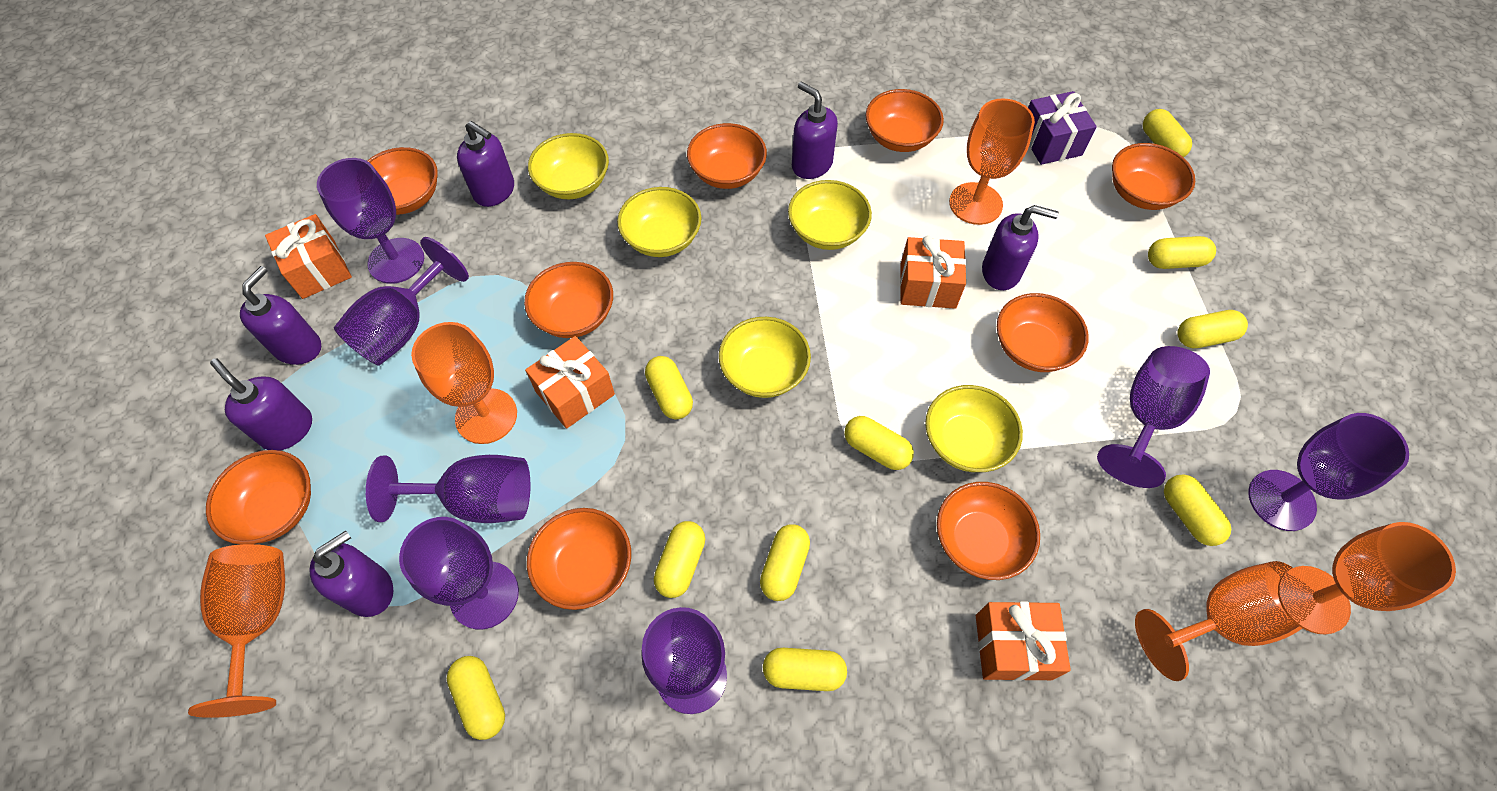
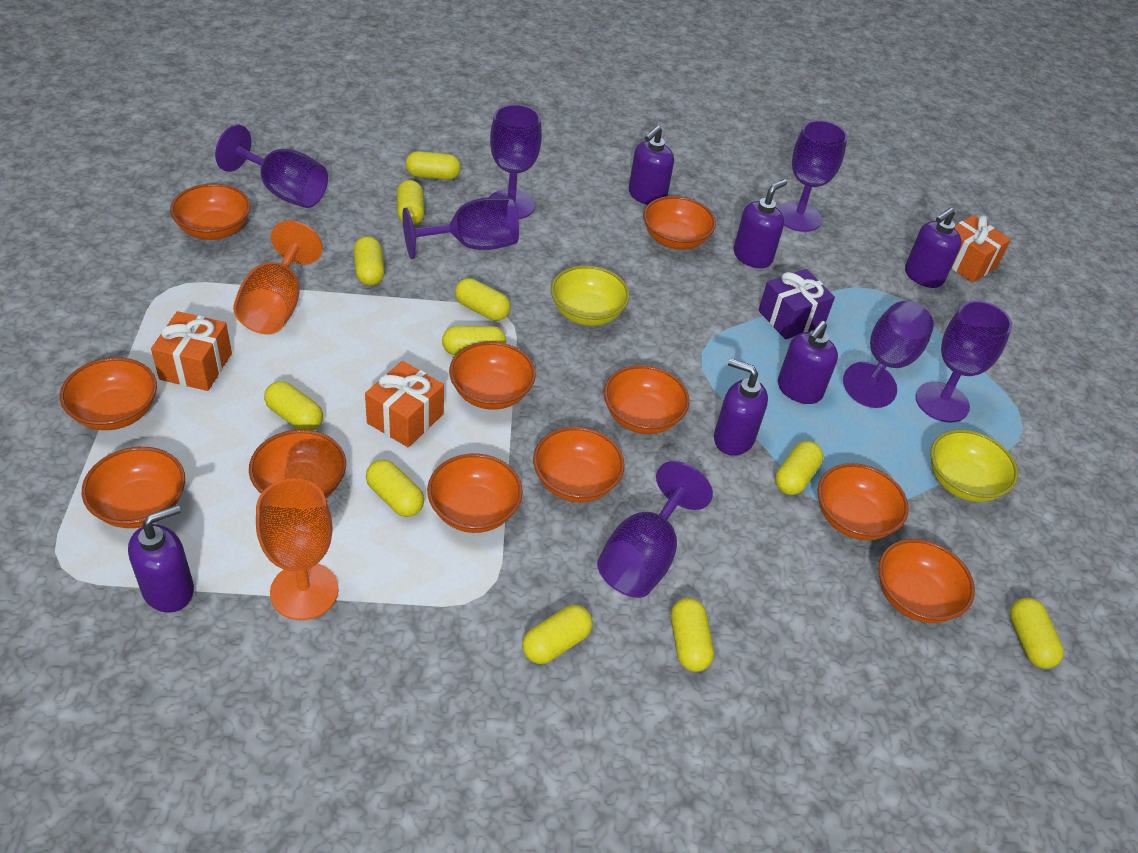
orange bowl: 9 -> 11
orange gift: 4 -> 3
orange goblet: 5 -> 2
yellow bowl: 5 -> 2
yellow capsule: 10 -> 11

